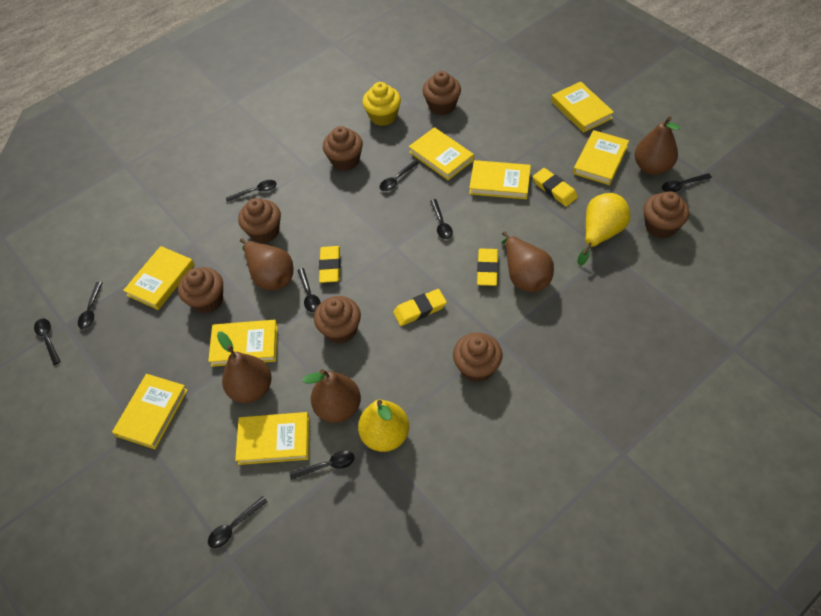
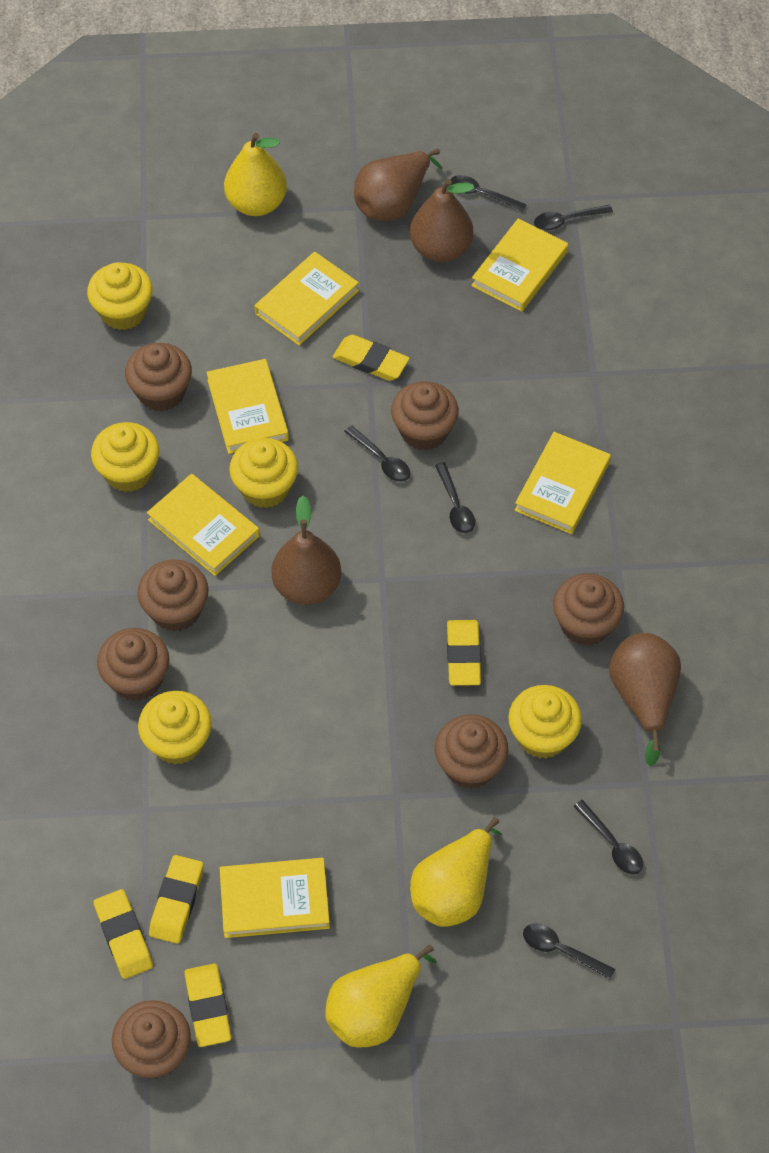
black spoon: 9 -> 6
brown pear: 5 -> 4
yellow book: 8 -> 6
yellow cupcake: 1 -> 5
yellow eraser: 4 -> 5
yellow pear: 2 -> 3

